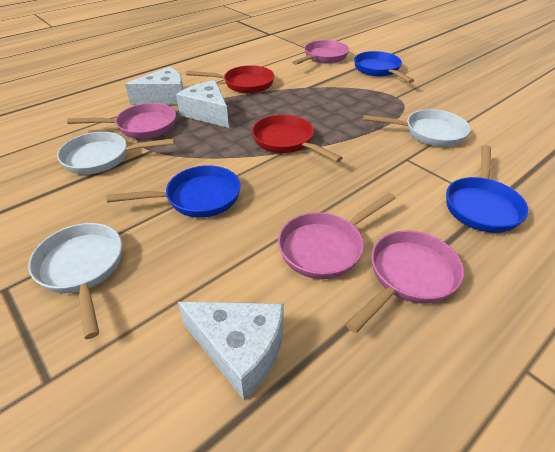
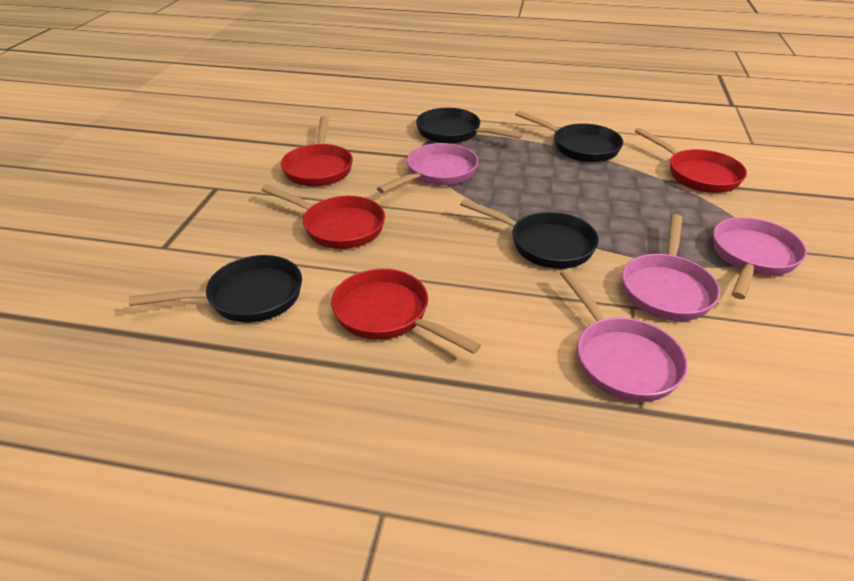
black pan: 0 -> 4
blue pan: 3 -> 0
red pan: 2 -> 4
white cheese: 3 -> 0
white pan: 3 -> 0

